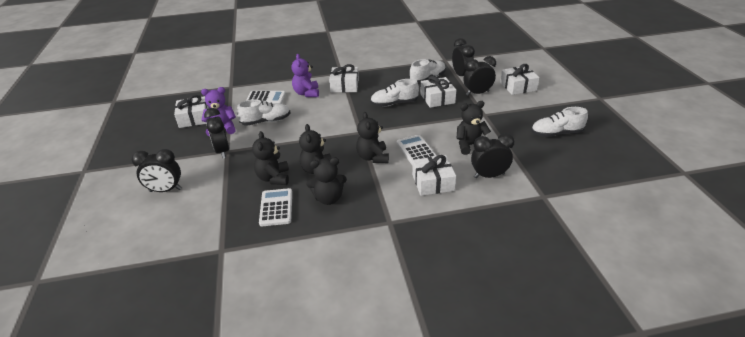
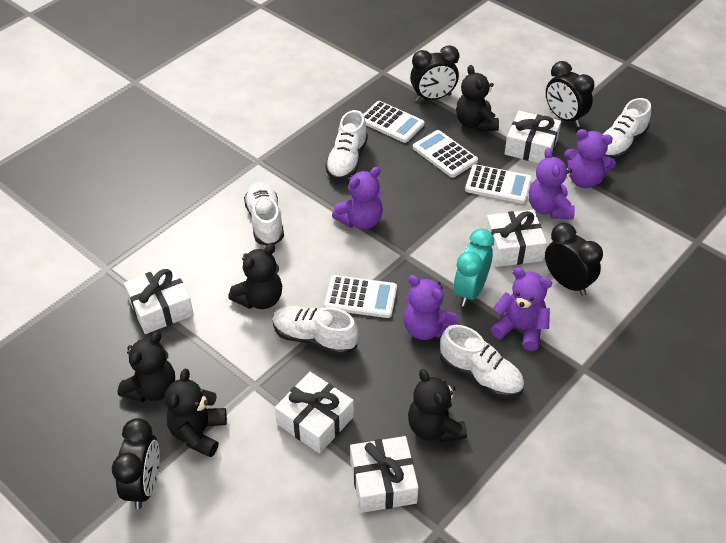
black clock: 5 -> 4
purple teddy bear: 2 -> 5
turquoise clock: 0 -> 1
white calculator: 3 -> 4
white shoe: 4 -> 5

